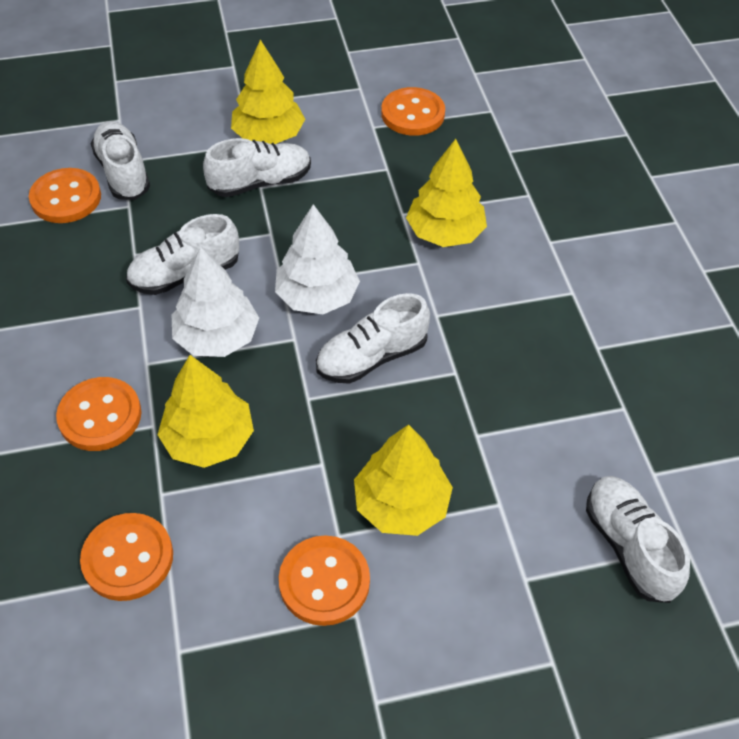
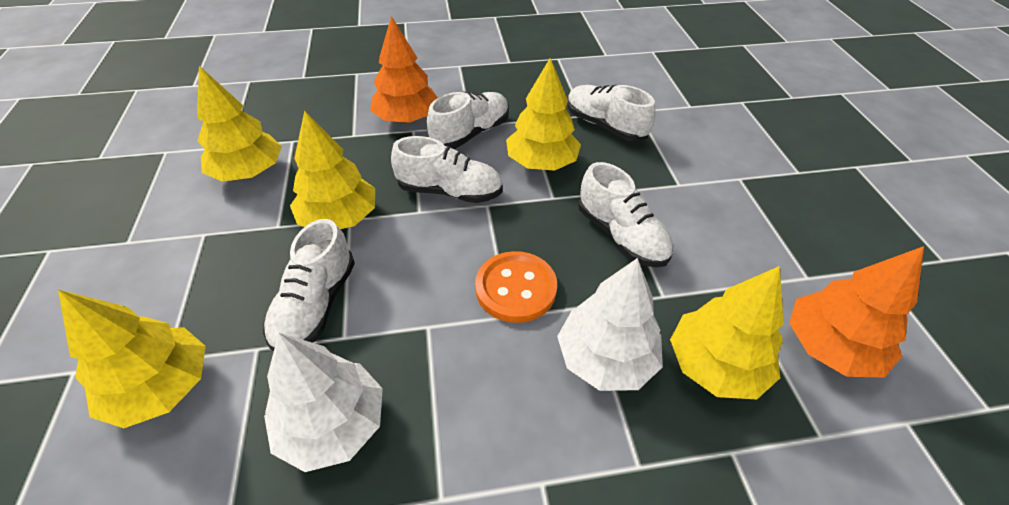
orange button: 5 -> 1
orange tree: 0 -> 2
yellow tree: 4 -> 5

